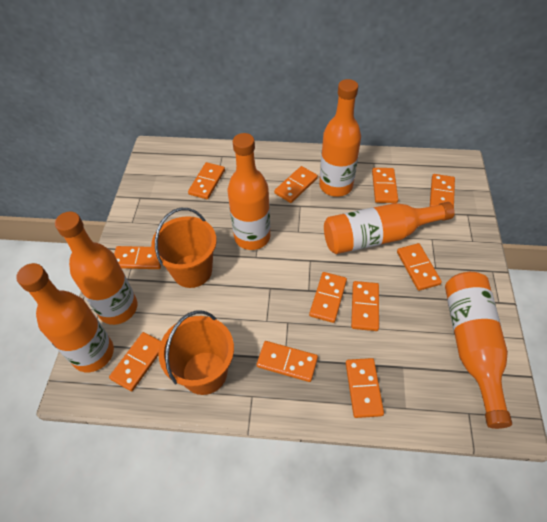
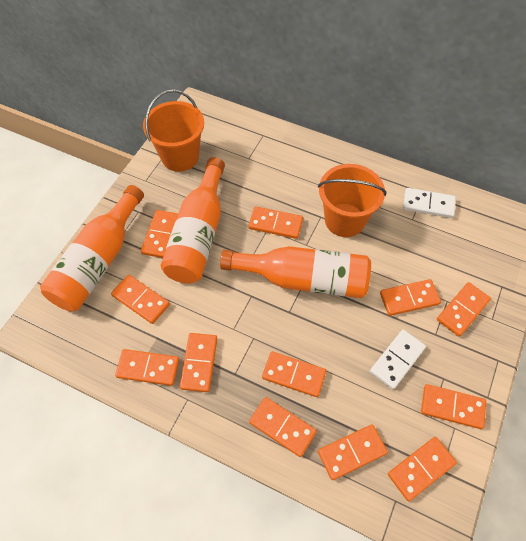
orange bottle: 6 -> 3
orange domino: 11 -> 12
white domino: 0 -> 2

